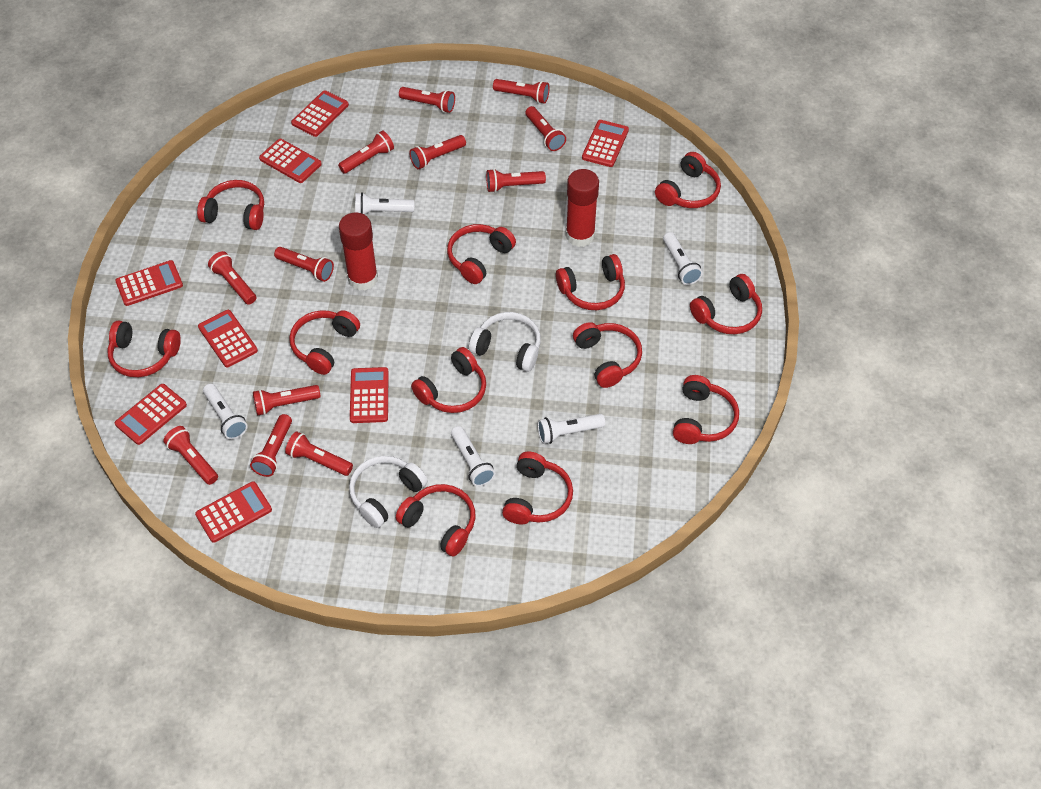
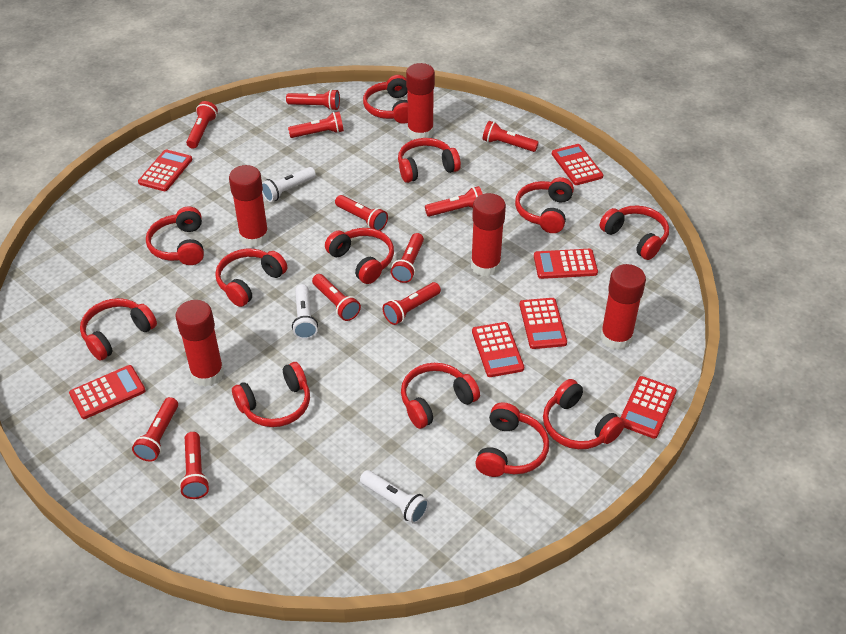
red calculator: 8 -> 7
red flashlight: 12 -> 11
red glue stick: 2 -> 5
white flashlight: 5 -> 3
white headphones: 2 -> 0

